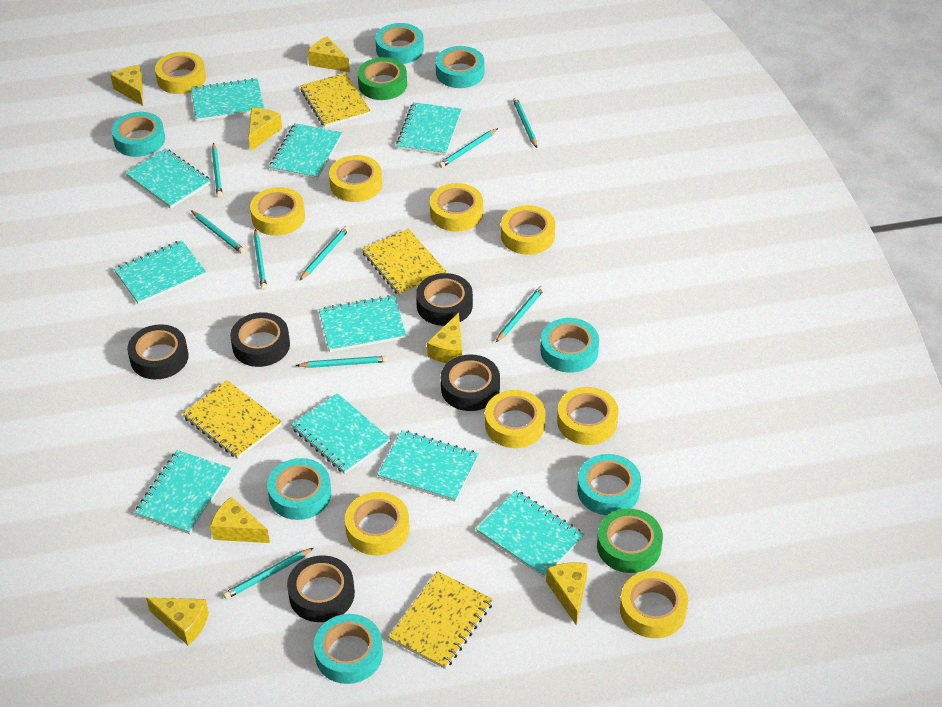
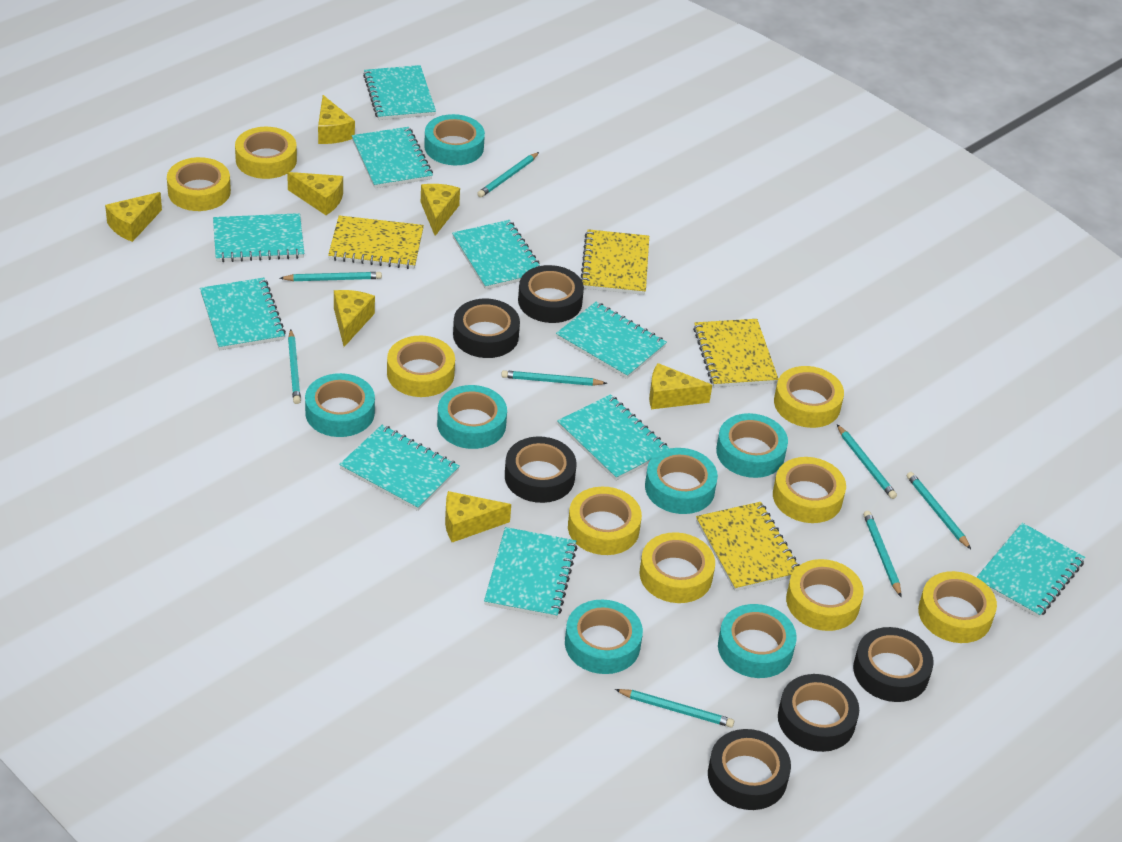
black tape: 5 -> 6
green tape: 2 -> 0
turquoise pencil: 9 -> 8

